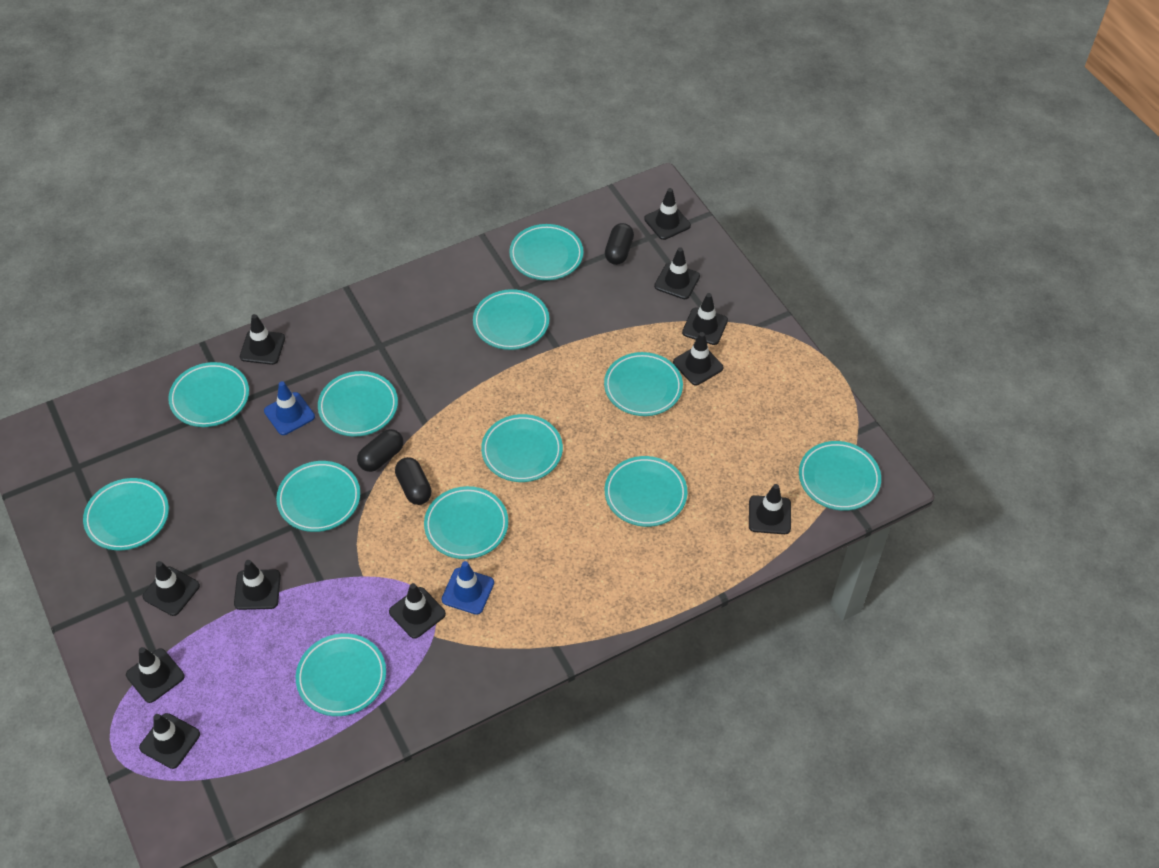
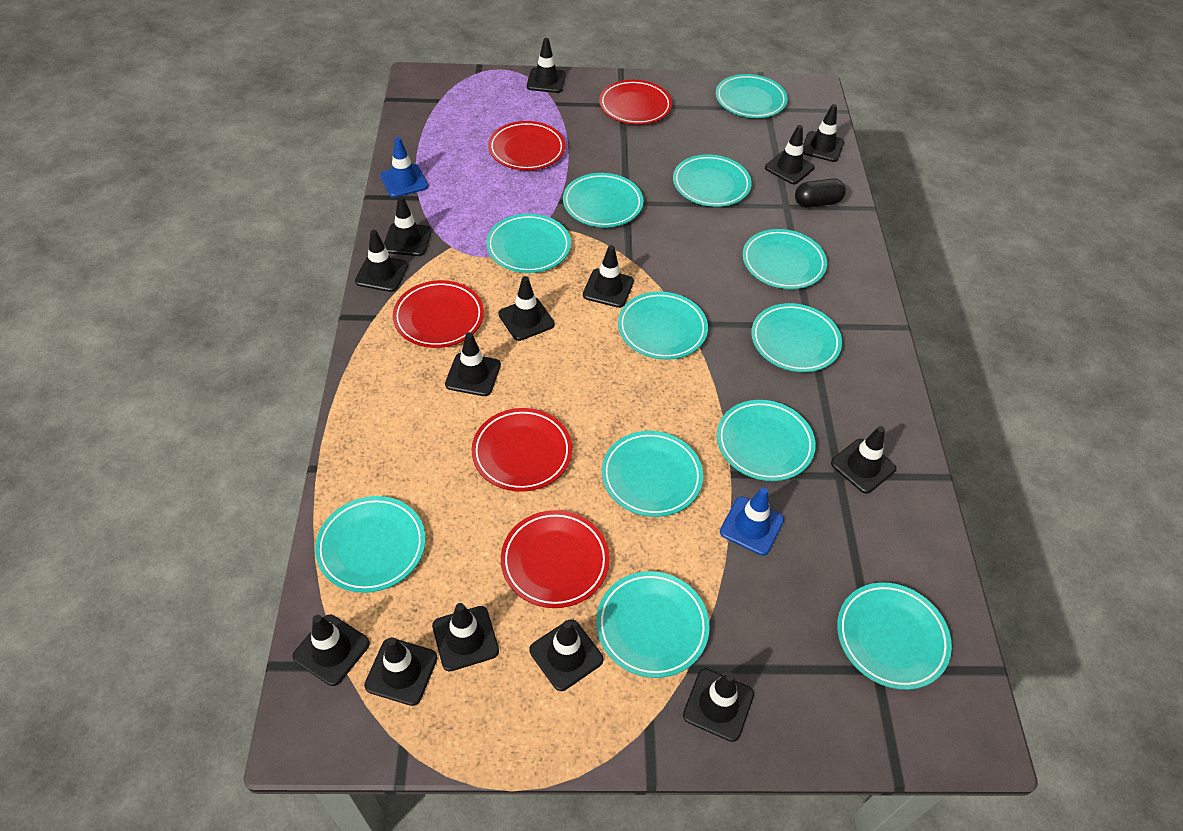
black capsule: 3 -> 1
black traffic cone: 11 -> 14
red plate: 0 -> 5

